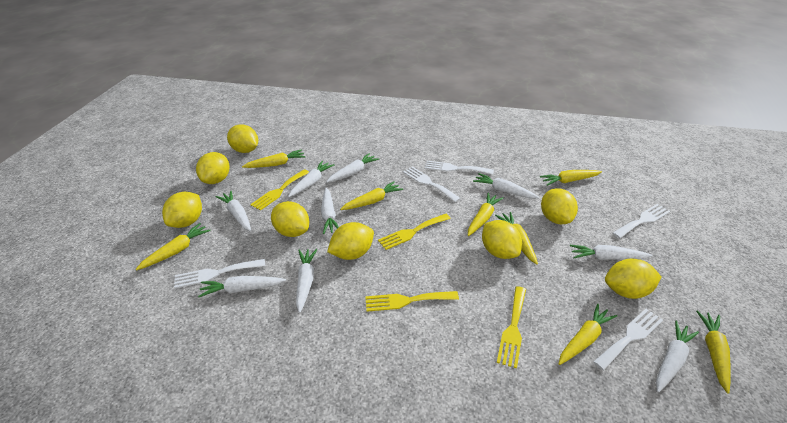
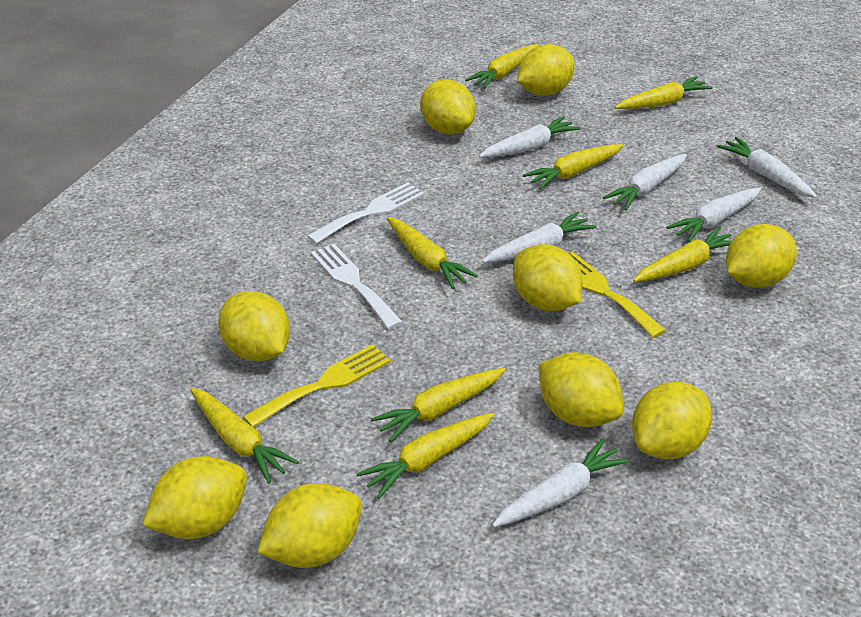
white carrot: 9 -> 6
white fork: 5 -> 2
yellow fork: 4 -> 2
yellow lemon: 8 -> 9

